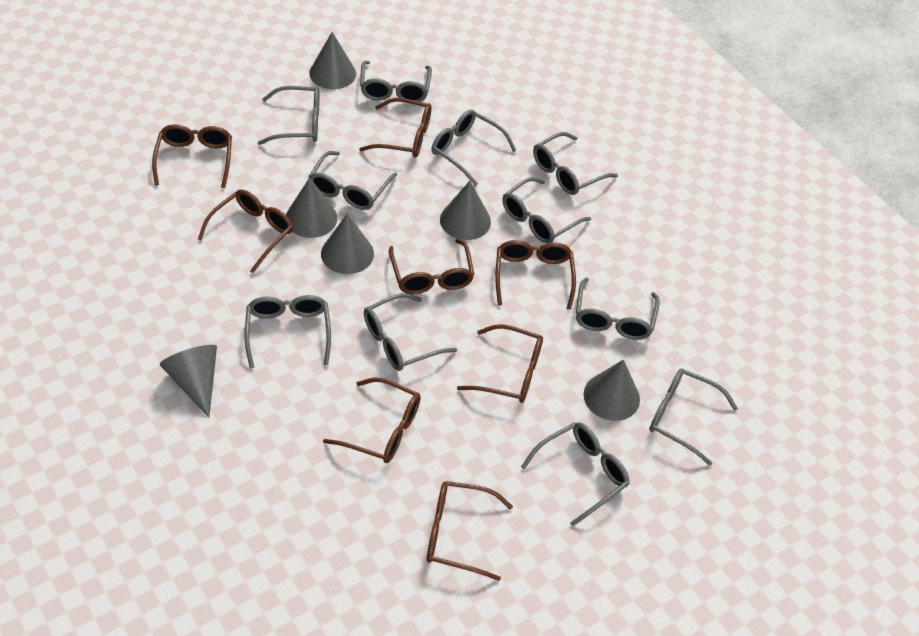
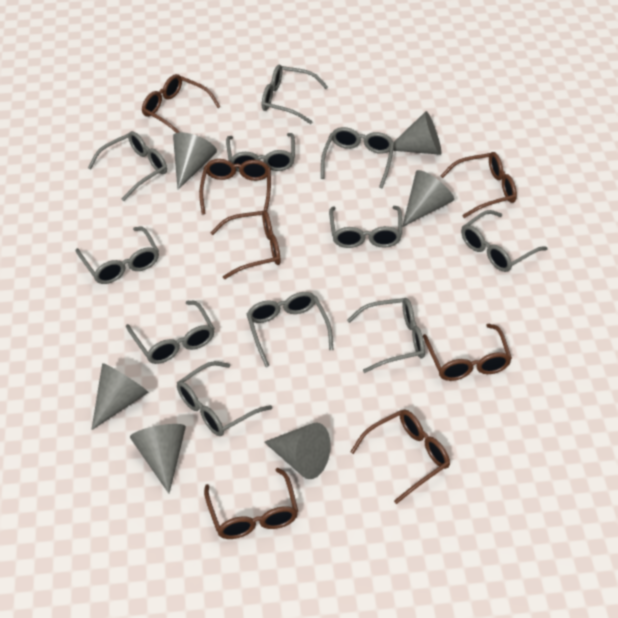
brown glasses: 8 -> 7

